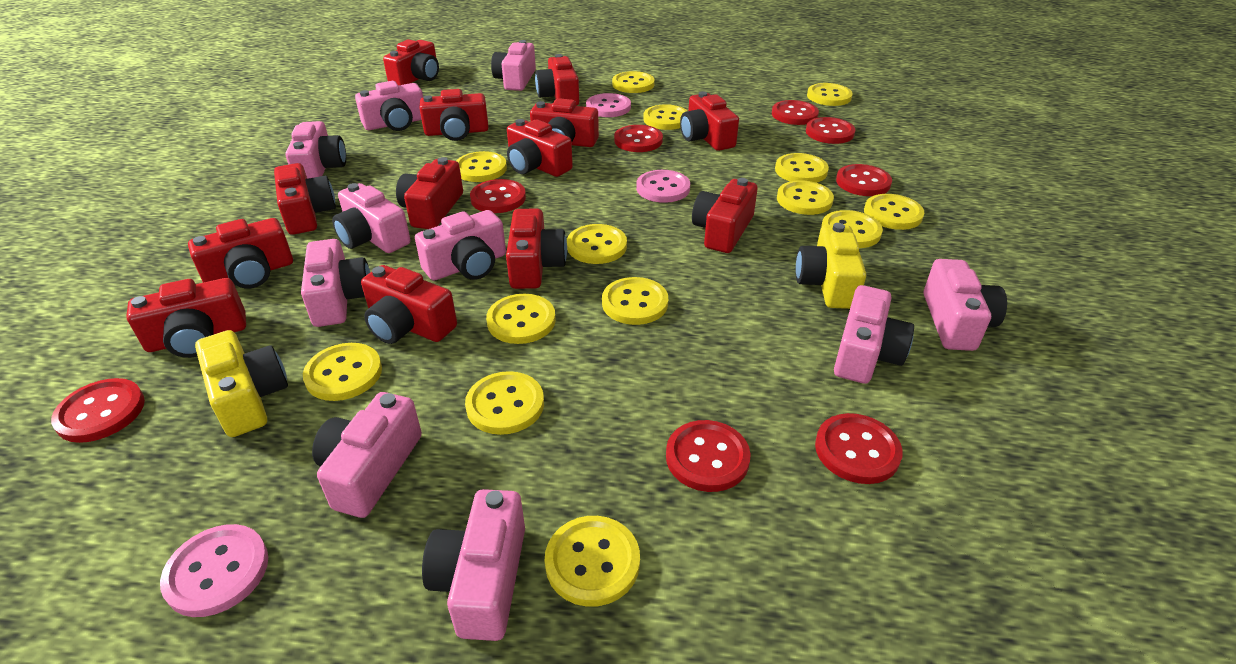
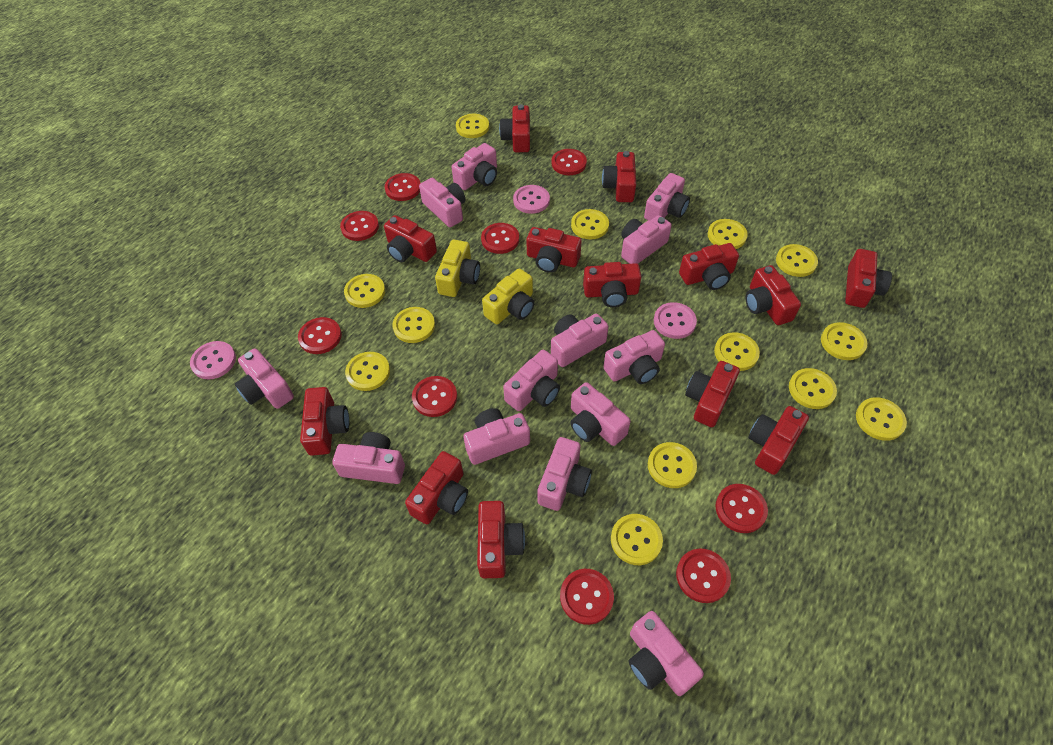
pink camera: 10 -> 13
red button: 8 -> 9
yellow button: 14 -> 13

